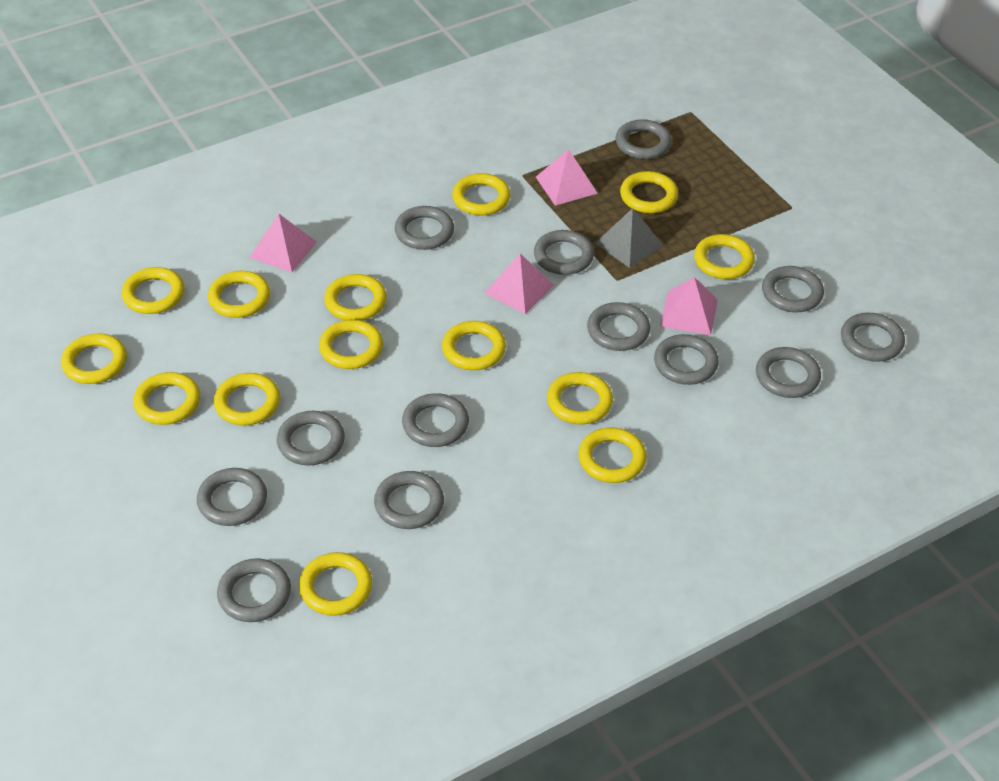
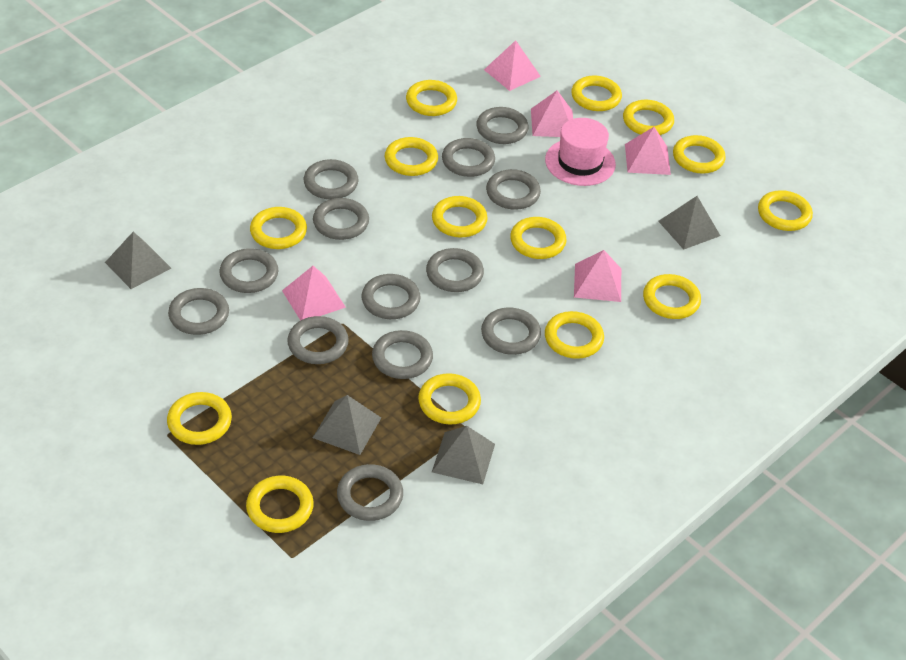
grey pyramid: 1 -> 4
pink hat: 0 -> 1
pink pyramid: 4 -> 5

